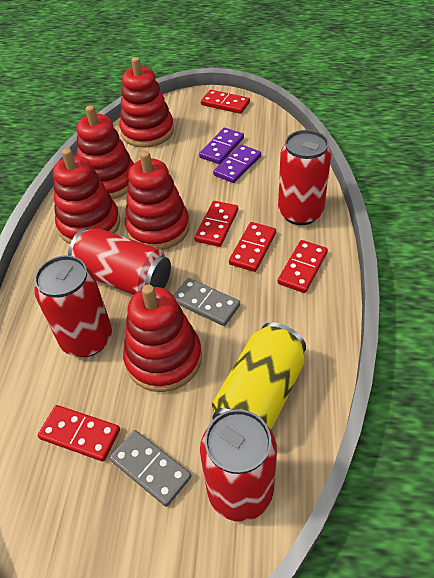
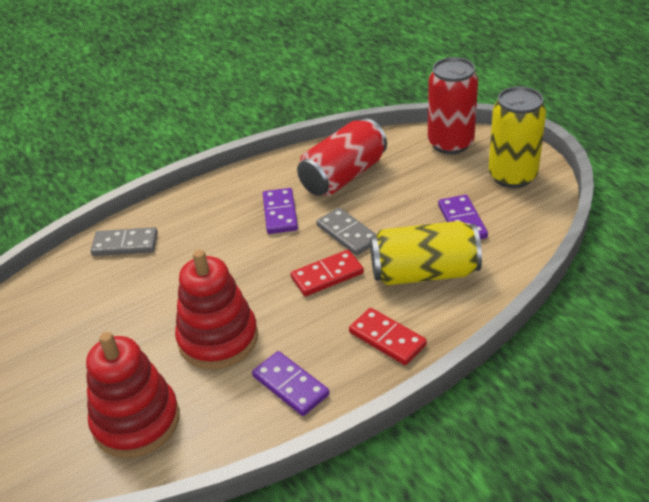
purple domino: 2 -> 3
red can: 4 -> 2
red domino: 5 -> 2
red stacking toy: 5 -> 2
yellow can: 1 -> 2

